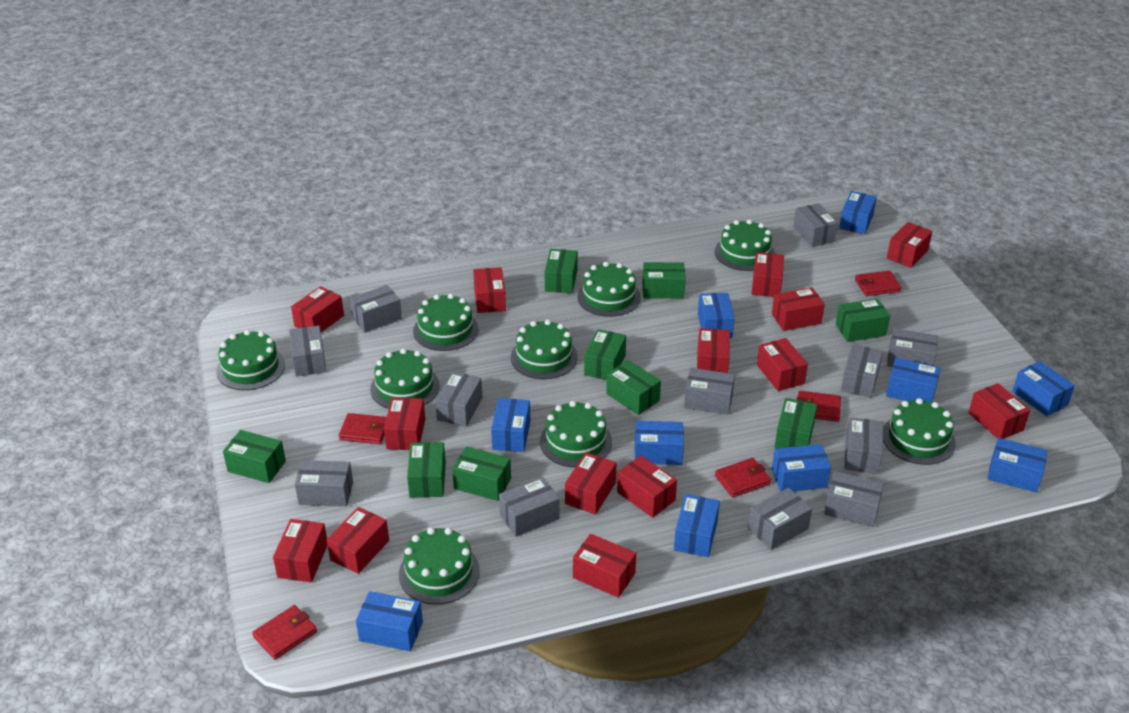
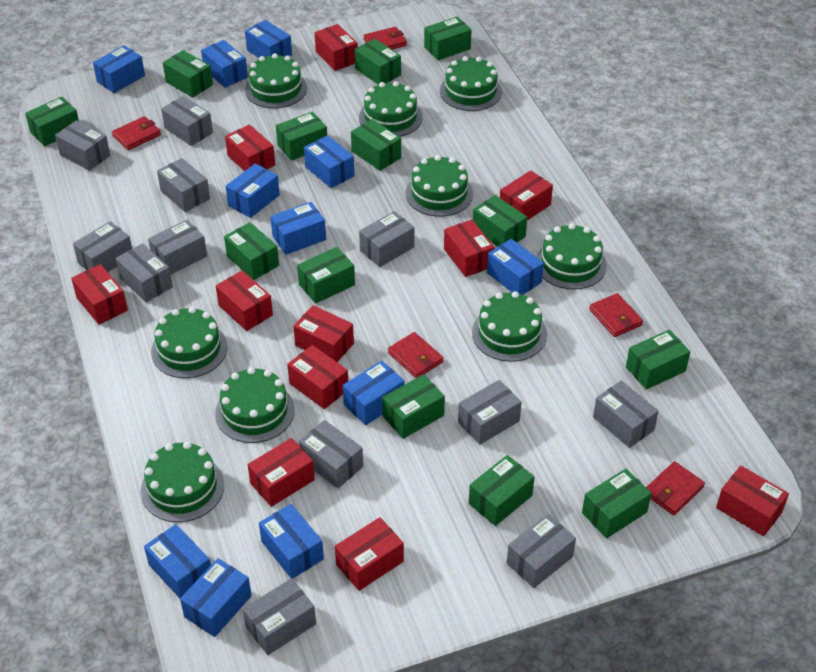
blue box: 10 -> 11
green box: 9 -> 13
red box: 14 -> 11

